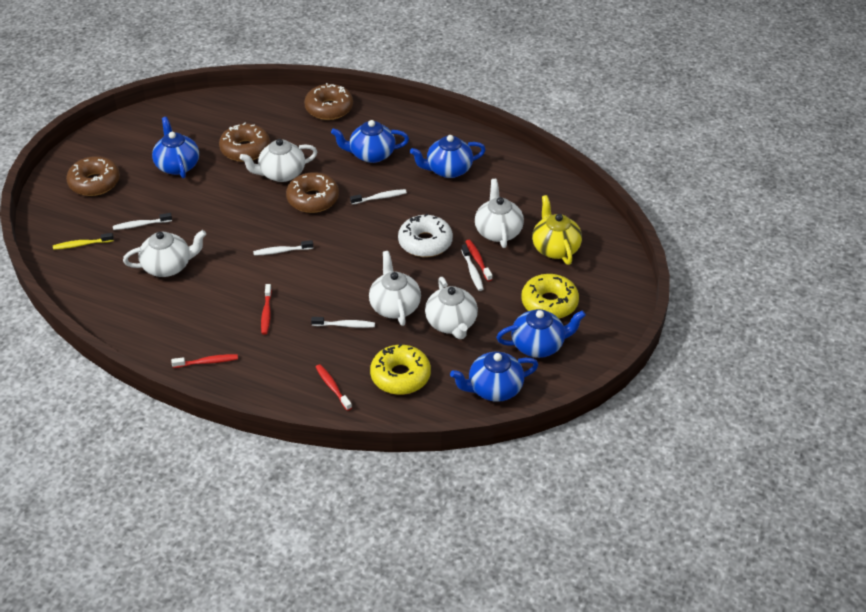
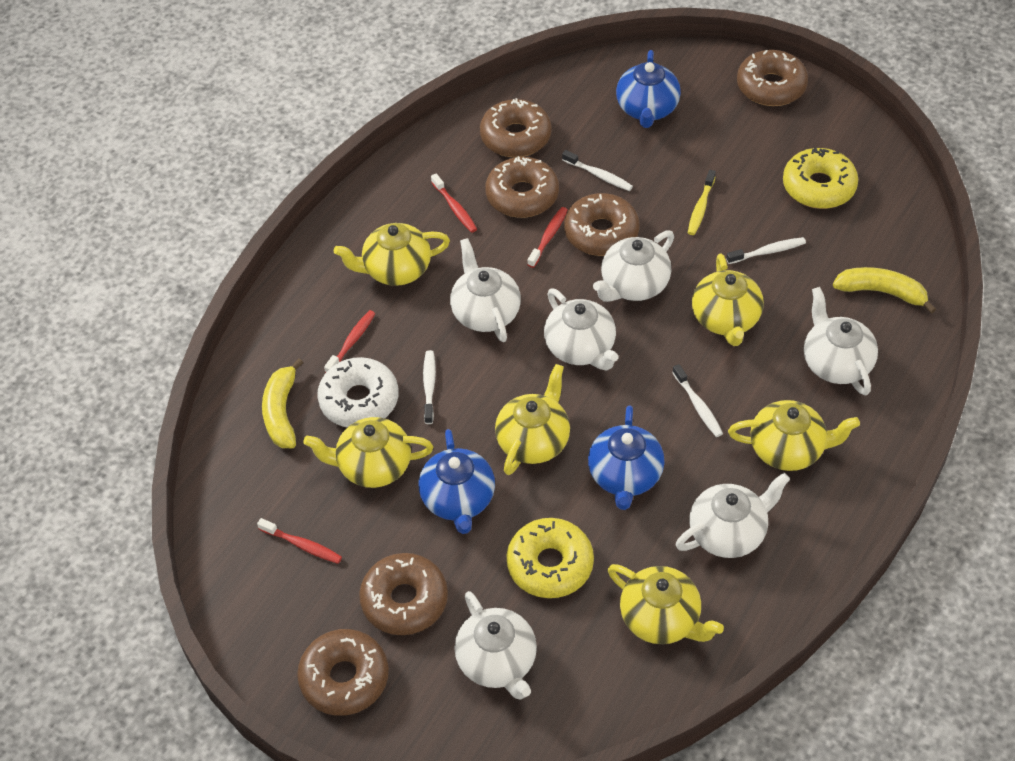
blue teapot: 5 -> 3
brown donut: 4 -> 6
white teapot: 5 -> 6
white toothbrush: 5 -> 4
yellow banana: 0 -> 2
yellow teapot: 1 -> 6

